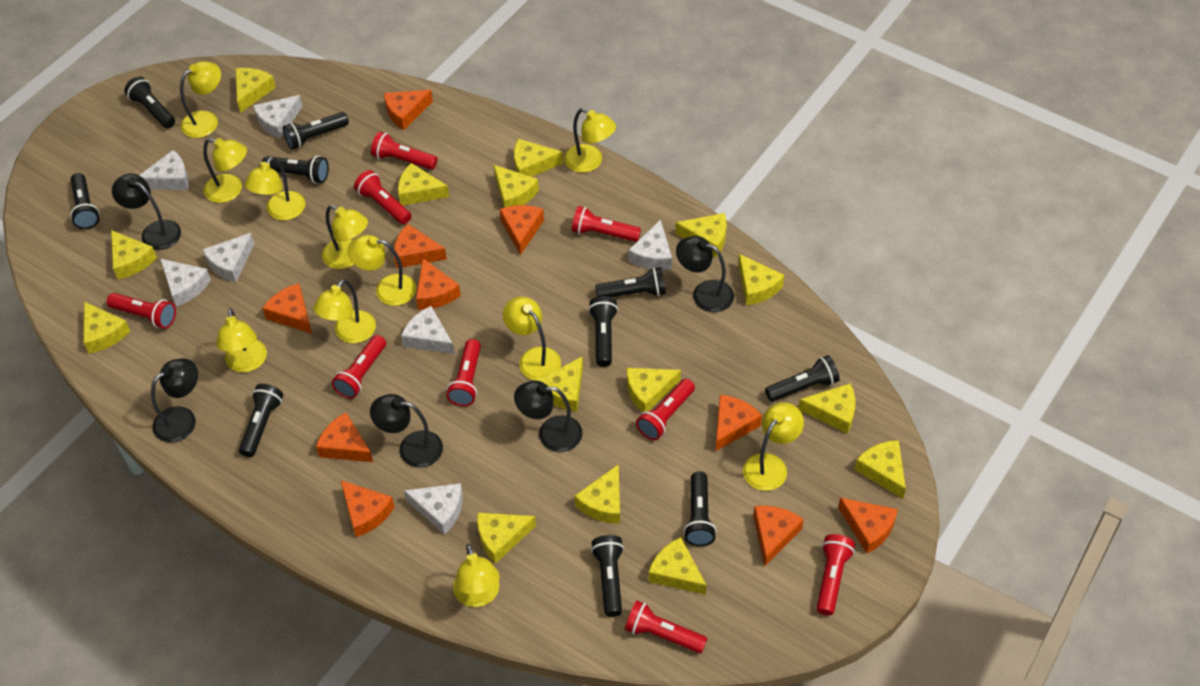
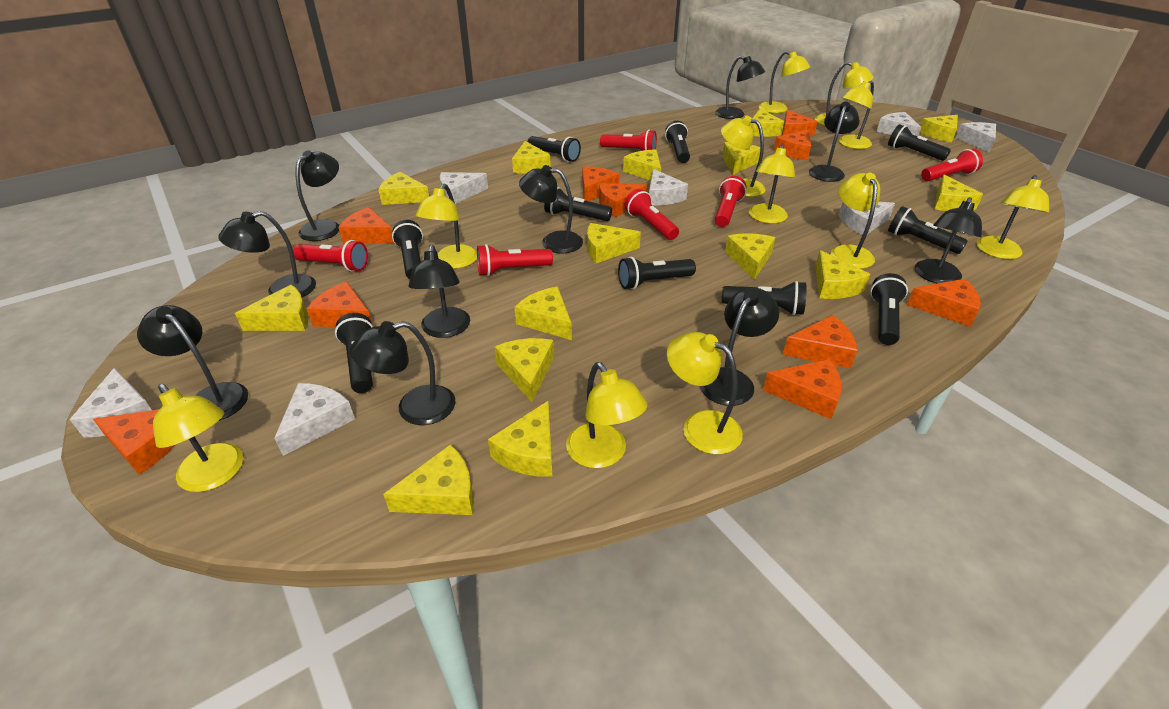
black lamp: 5 -> 10
red flashlight: 9 -> 6

